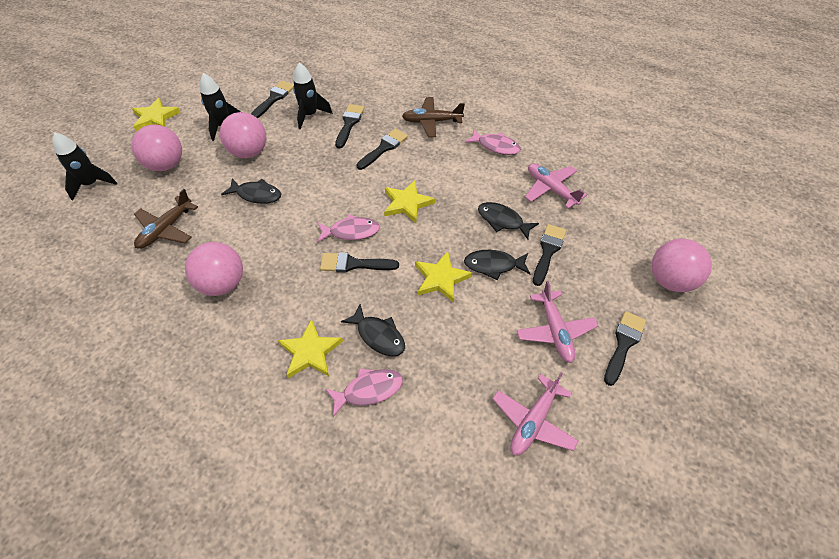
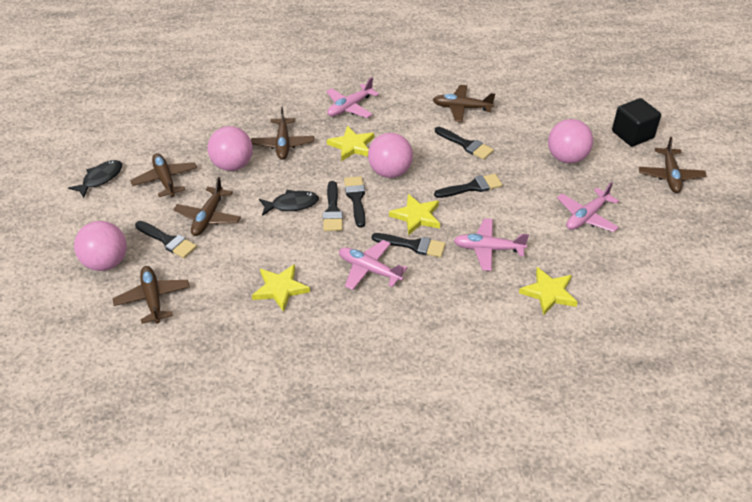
black cube: 0 -> 1
black fish: 4 -> 2
black rocket: 3 -> 0
brown plane: 2 -> 6
pink fish: 3 -> 0
pink plane: 3 -> 4

